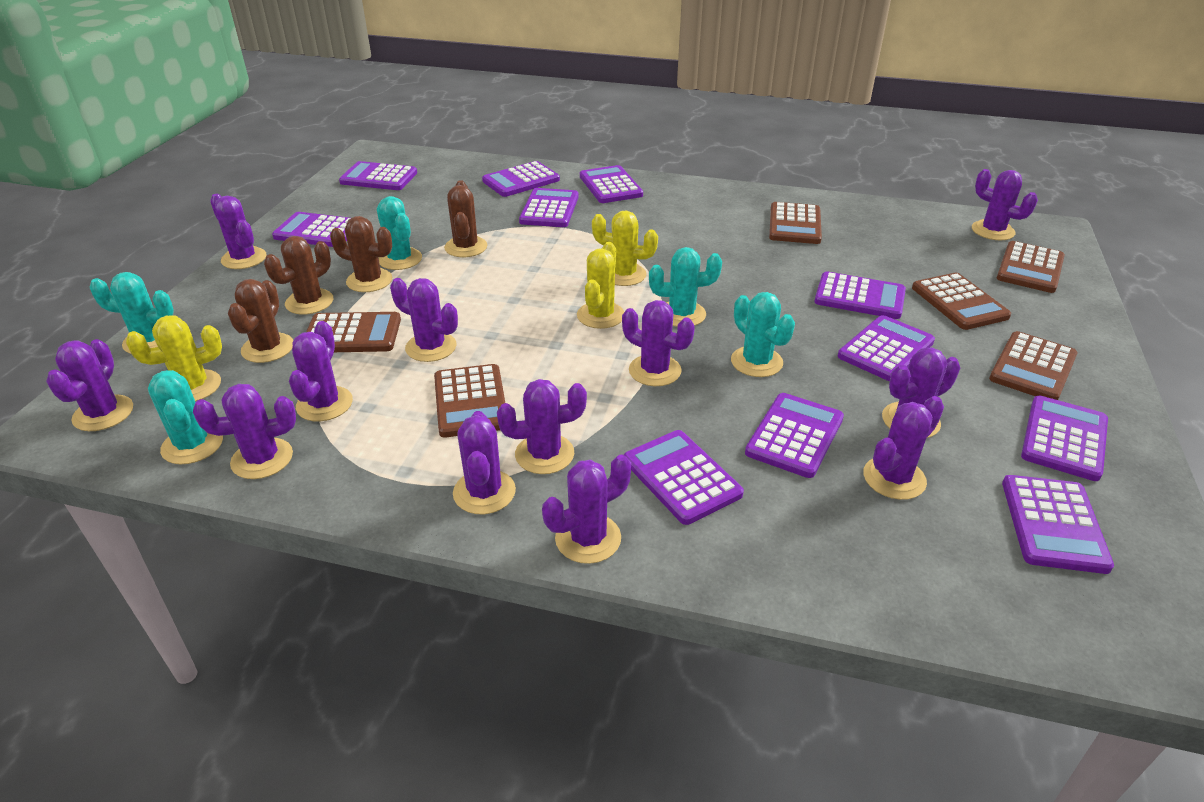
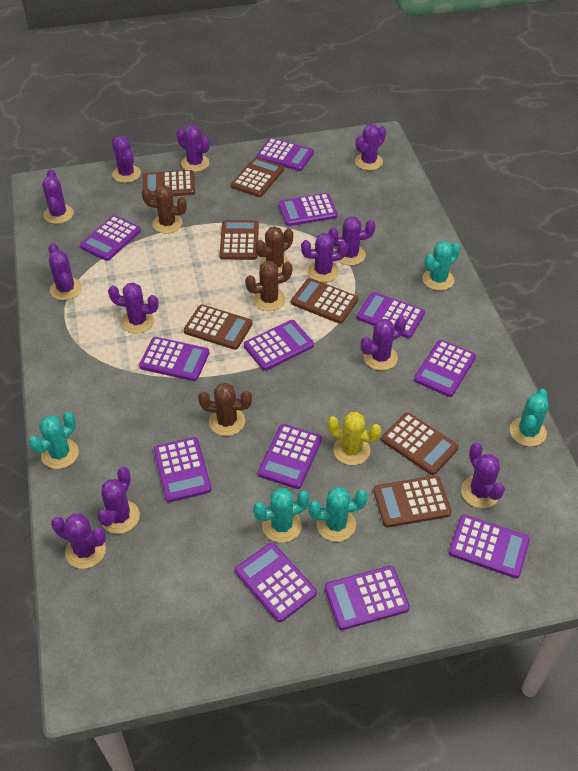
brown calculator: 6 -> 7
purple calculator: 11 -> 12
yellow cactus: 3 -> 1

